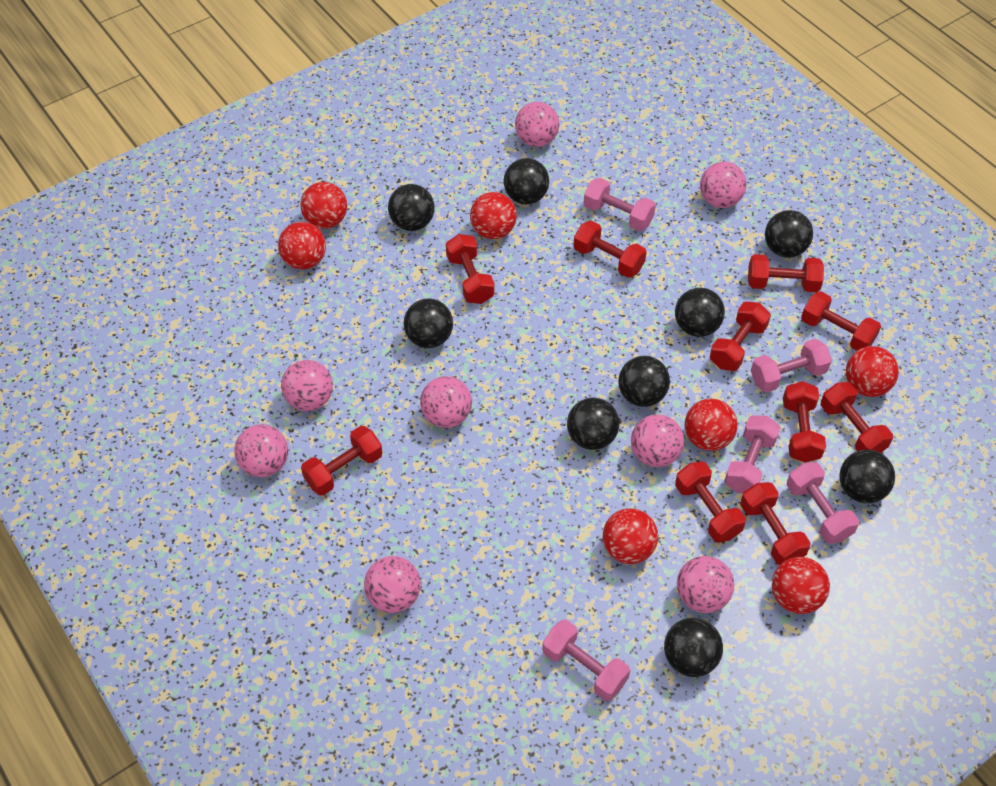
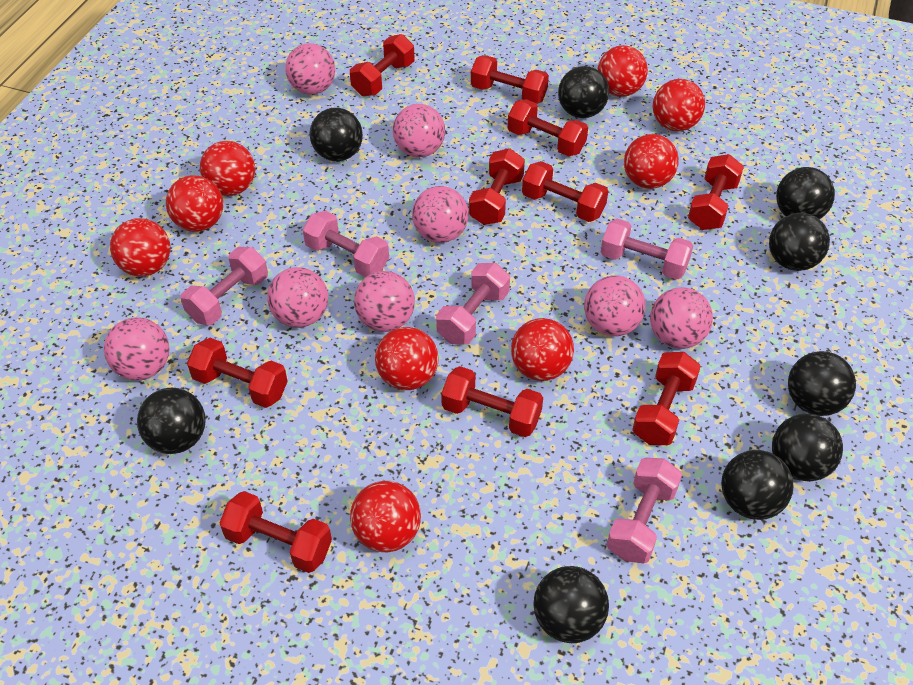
red ball: 7 -> 9

